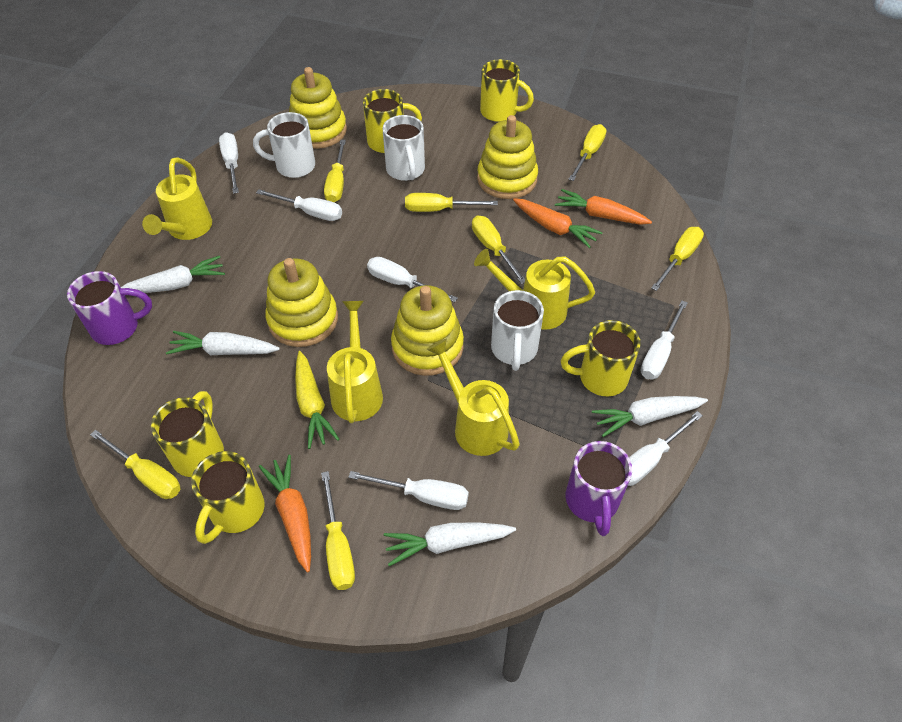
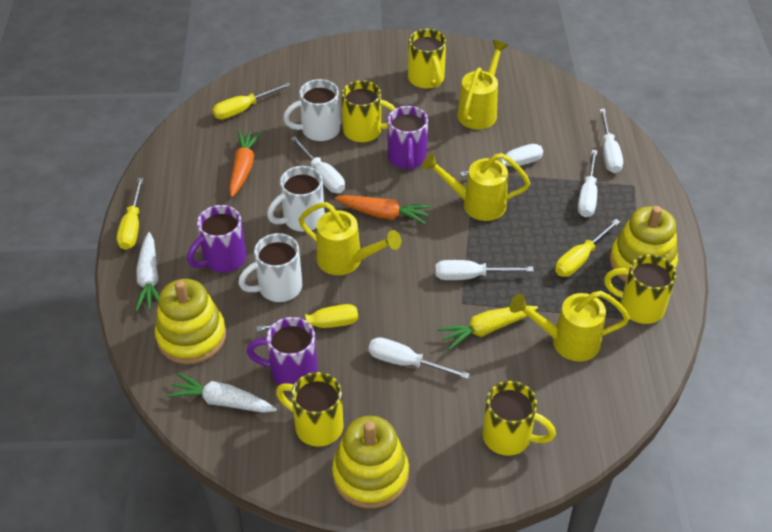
orange carrot: 3 -> 2
purple mug: 2 -> 3
white carrot: 4 -> 2
yellow screwdriver: 7 -> 4
yellow stacking toy: 4 -> 3

